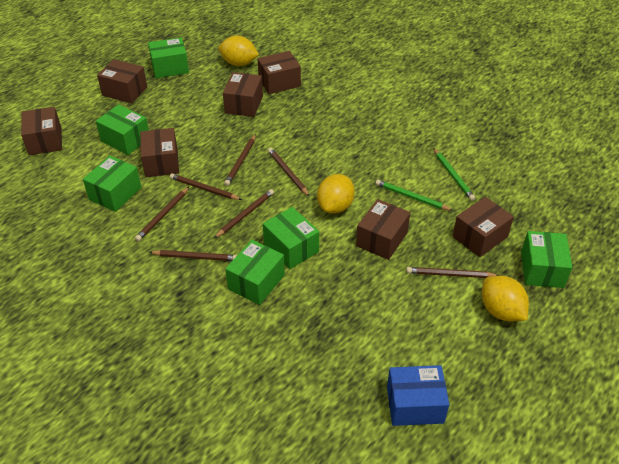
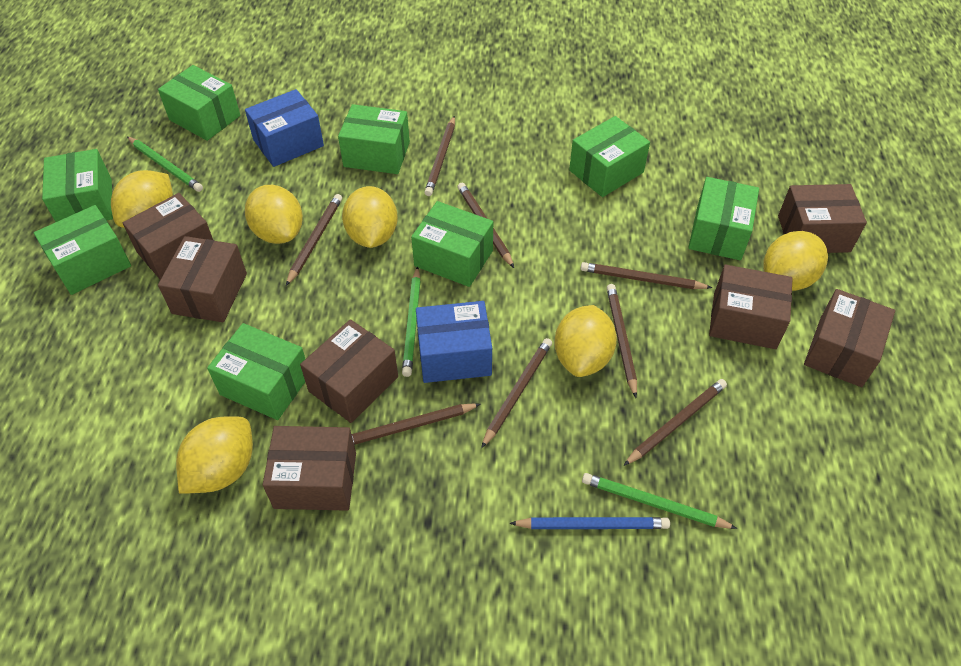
blue box: 1 -> 2
blue pencil: 0 -> 1
brown pencil: 7 -> 8
green box: 6 -> 8
green pencil: 2 -> 3
yellow lemon: 3 -> 6

